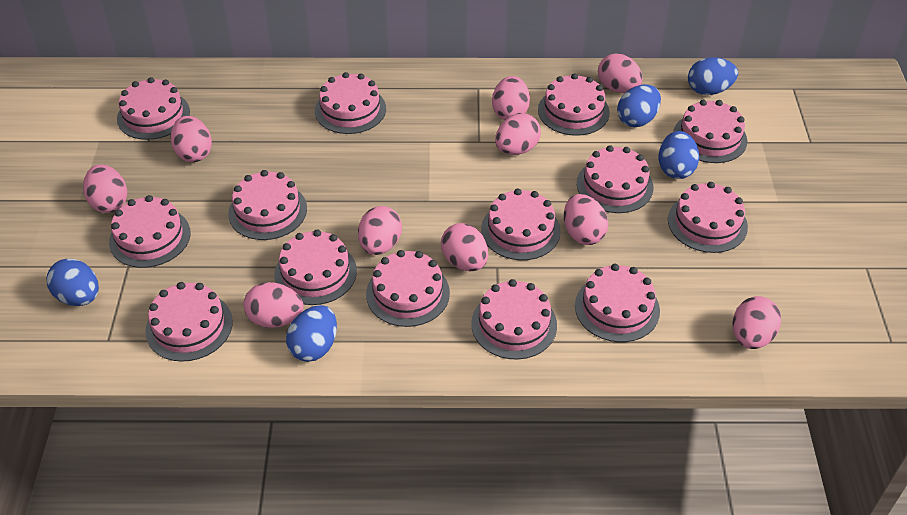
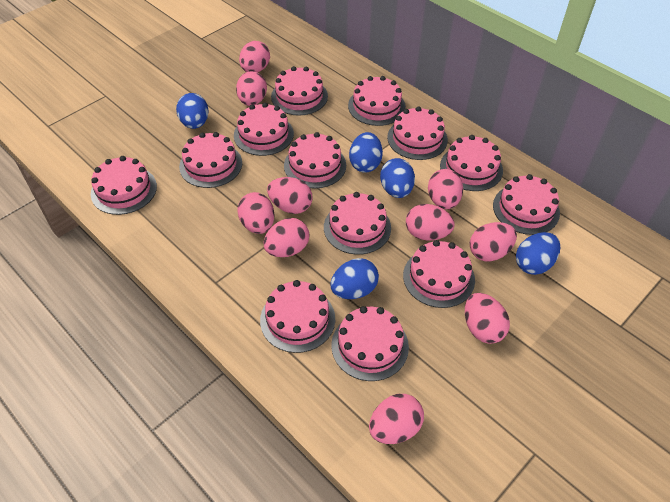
pink cake: 14 -> 13

